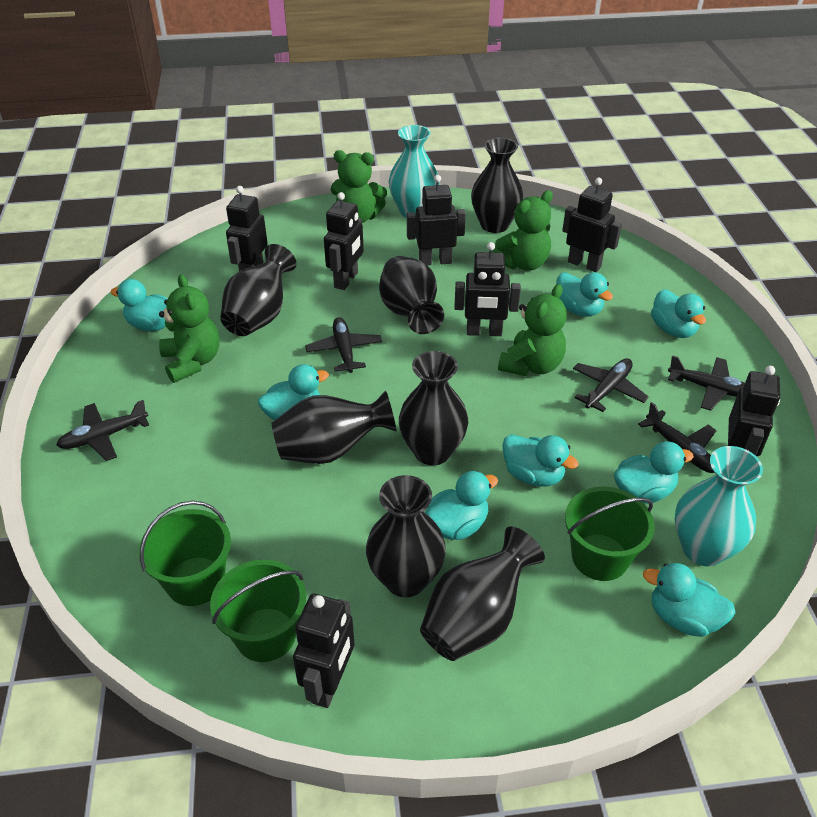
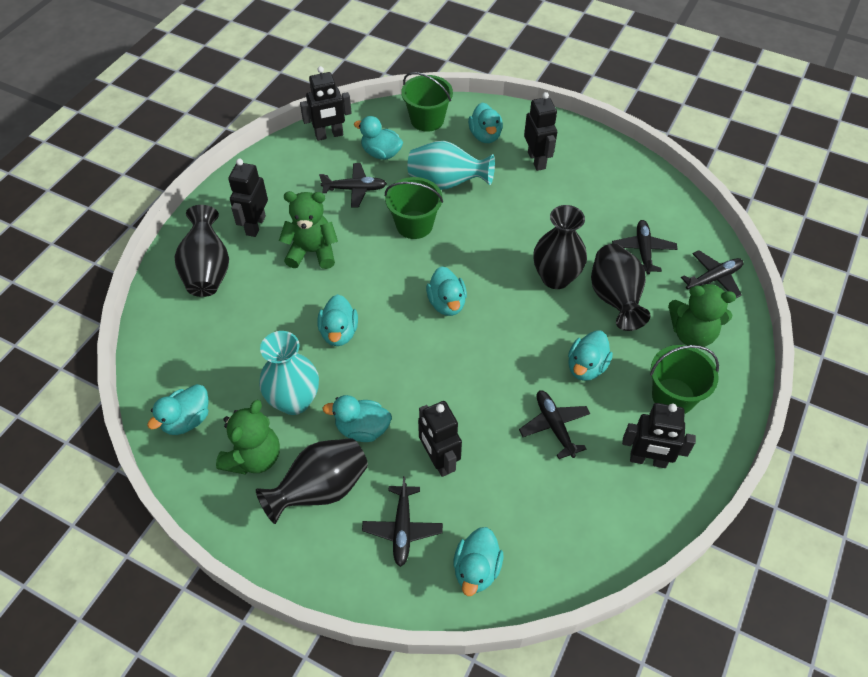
black robot: 7 -> 5
black vase: 7 -> 4
green teddy bear: 4 -> 3

